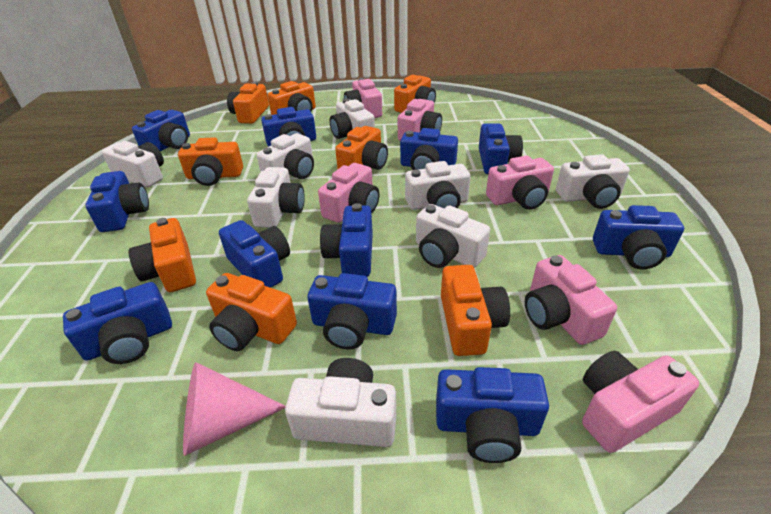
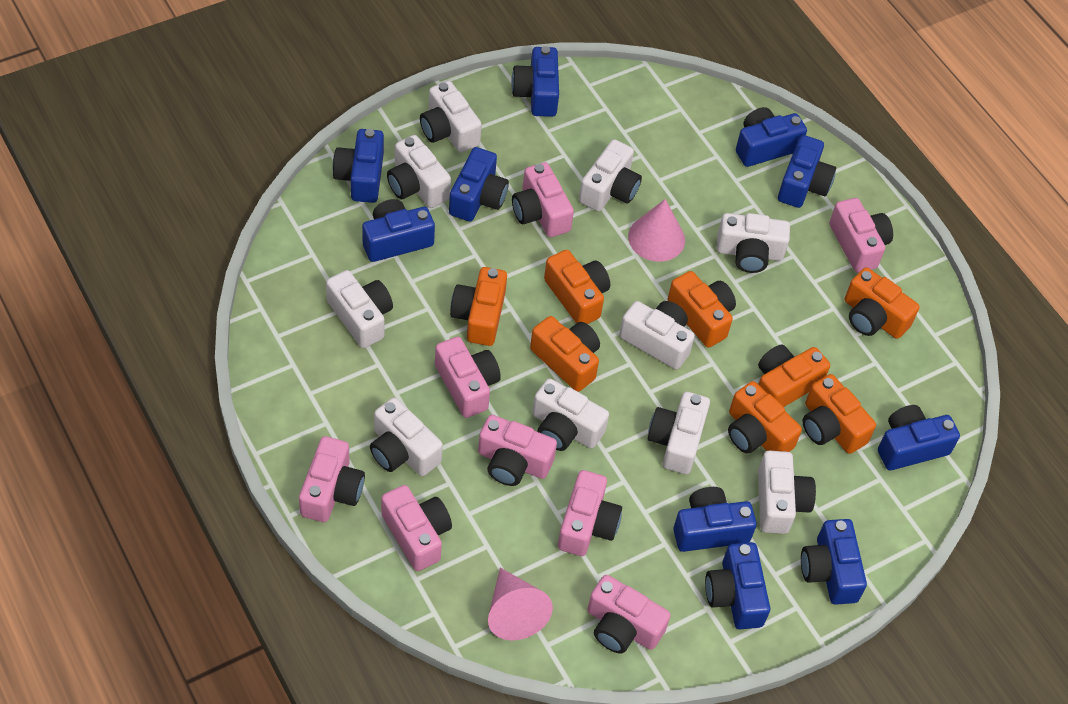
blue camera: 11 -> 10
pink camera: 6 -> 8
pink cone: 1 -> 2
white camera: 8 -> 10

